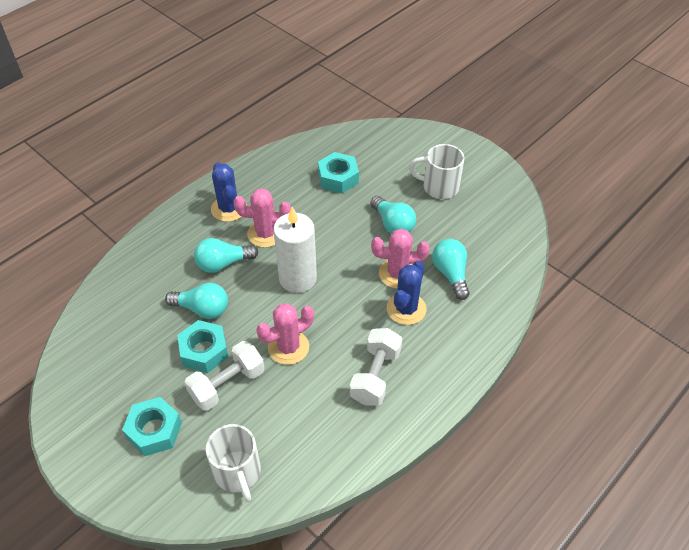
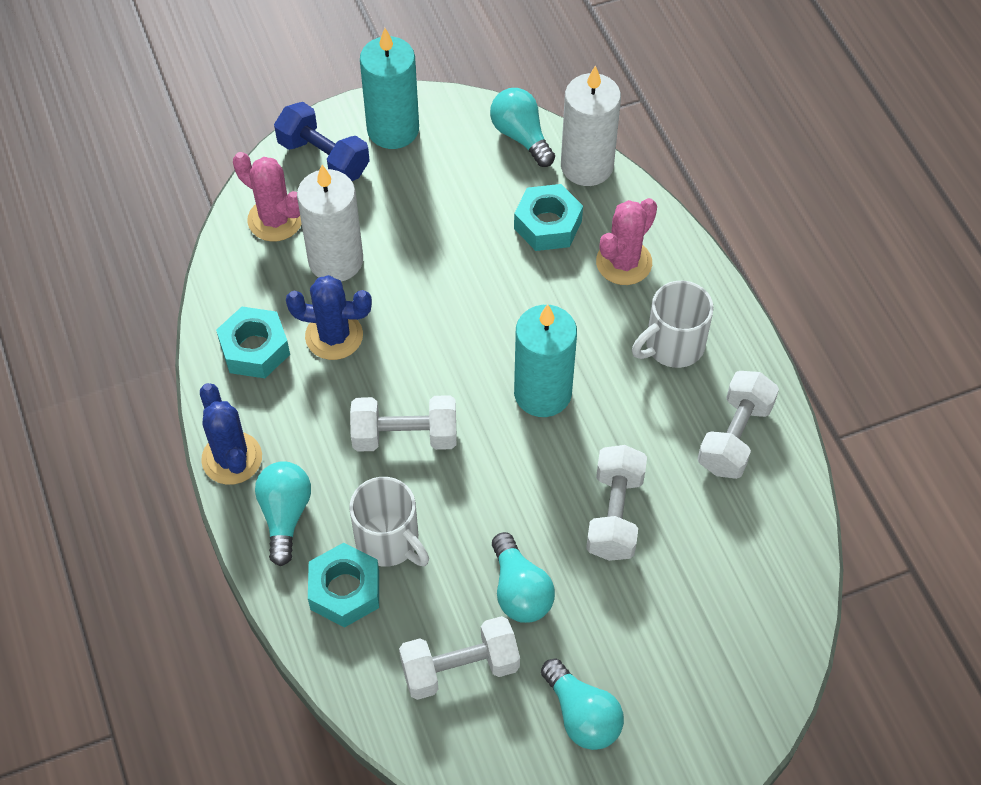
blue dumbbell: 0 -> 1
pink cactus: 3 -> 2
turquoise candle: 0 -> 2
white candle: 1 -> 2
white dumbbell: 2 -> 4

